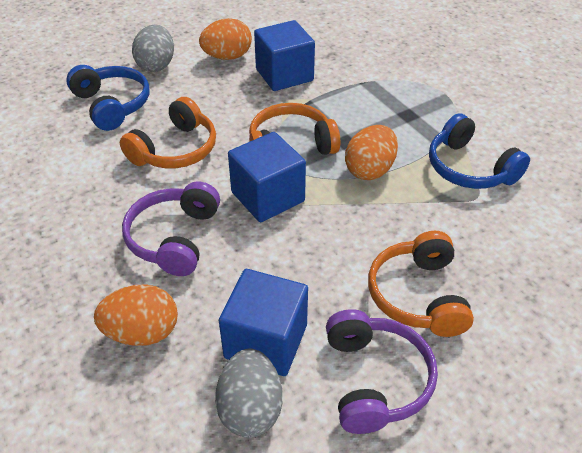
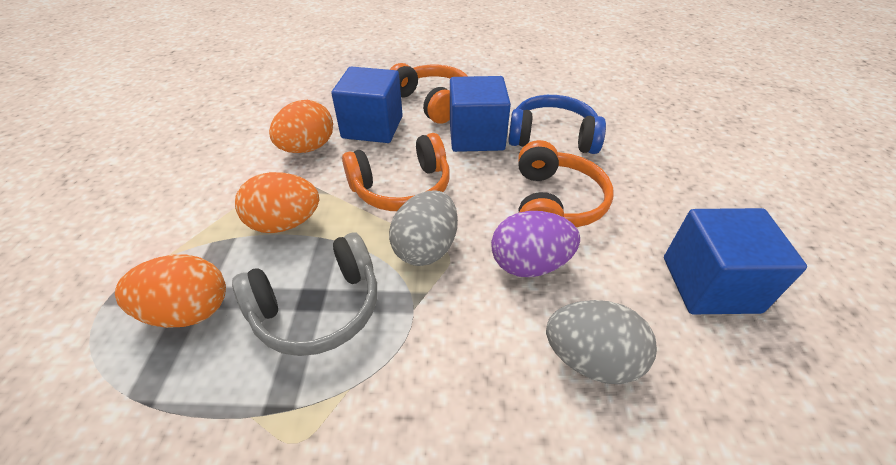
blue headphones: 2 -> 1
grey headphones: 0 -> 1
purple egg: 0 -> 1
purple headphones: 2 -> 0

